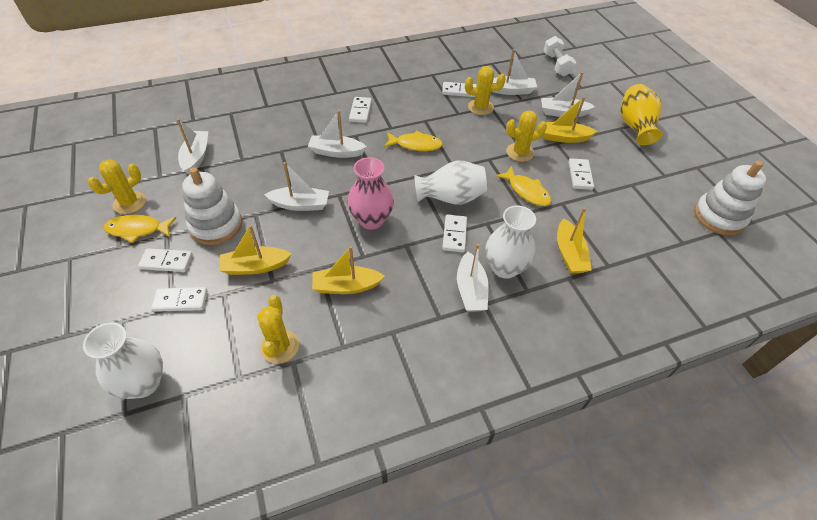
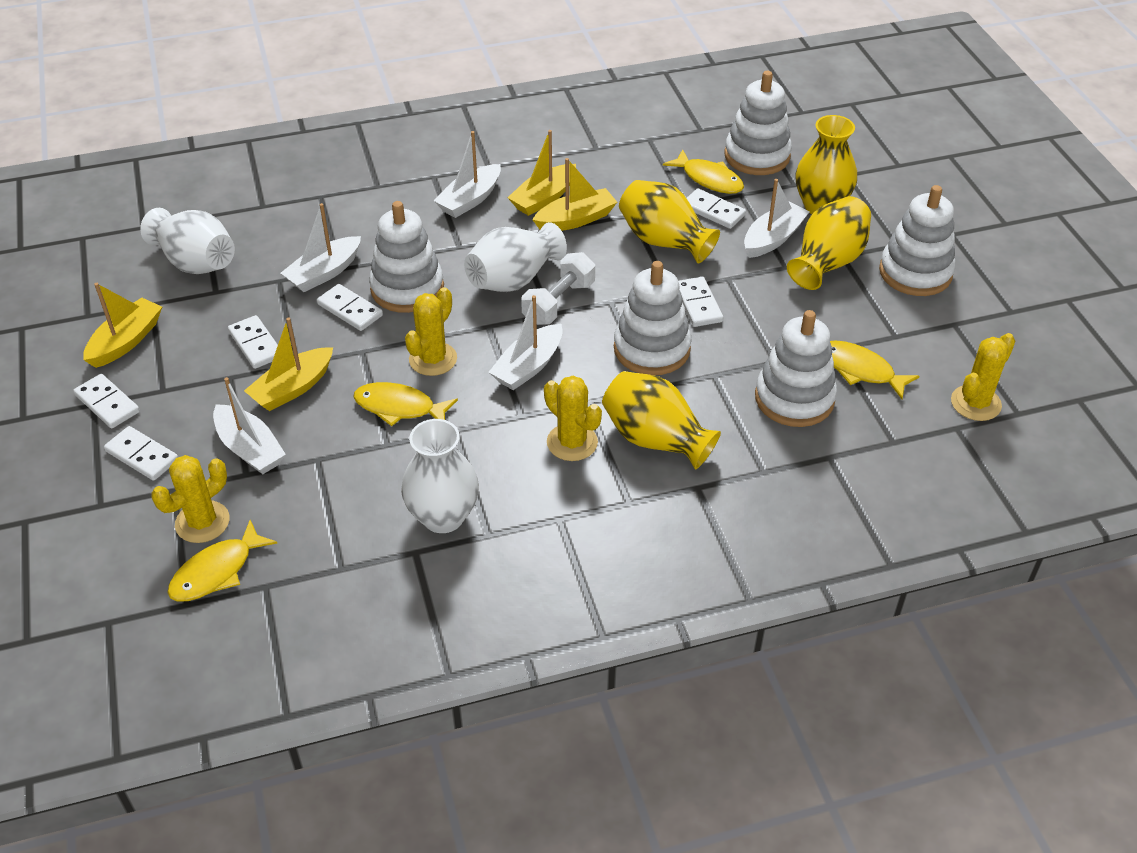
pink vase: 1 -> 0
white boat: 6 -> 5
white stacking toy: 2 -> 5
yellow fish: 3 -> 4
yellow vase: 1 -> 4

